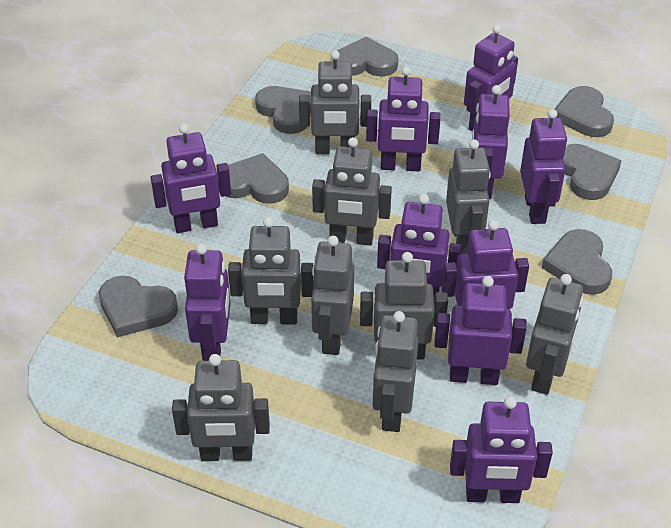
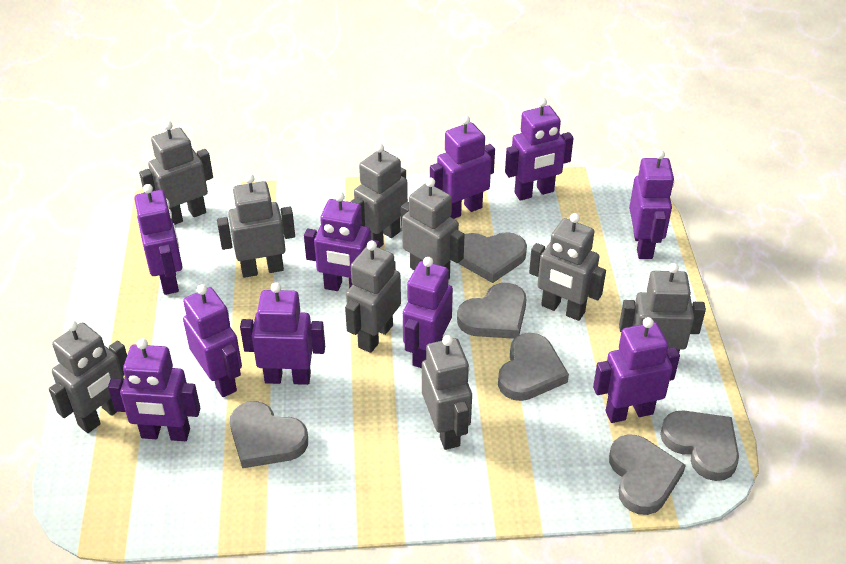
grey heart: 7 -> 6

